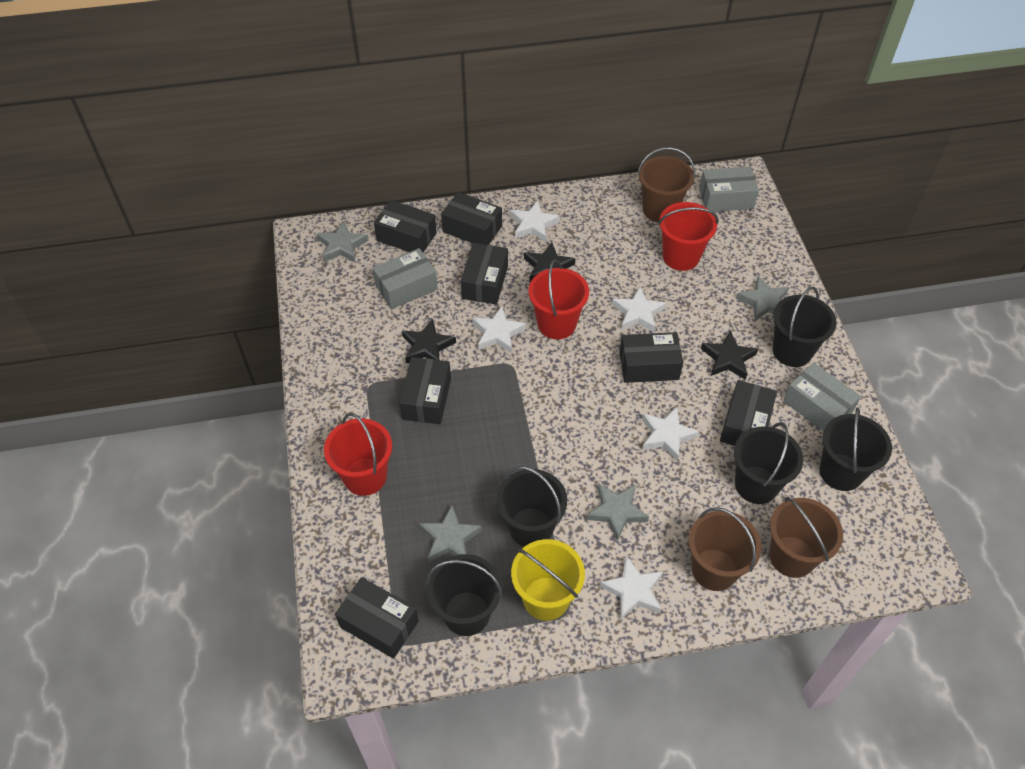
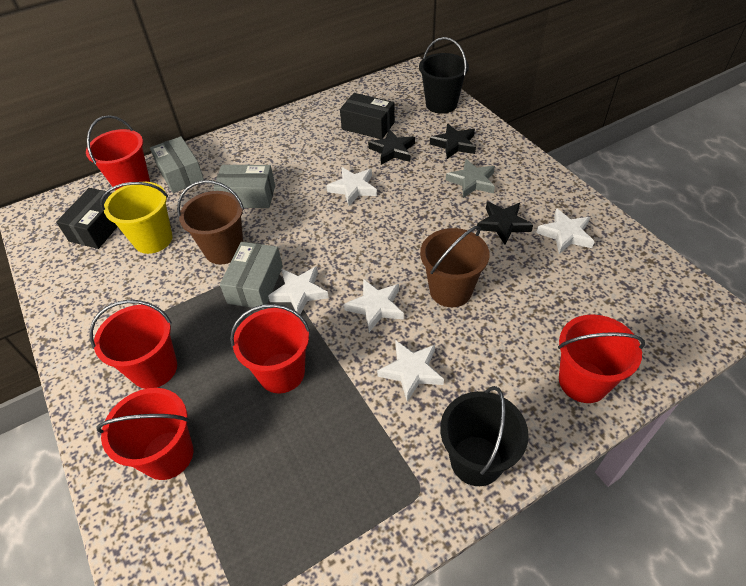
black box: 7 -> 2
black bucket: 5 -> 2
brown bucket: 3 -> 2
grey star: 4 -> 1
red bucket: 3 -> 5

